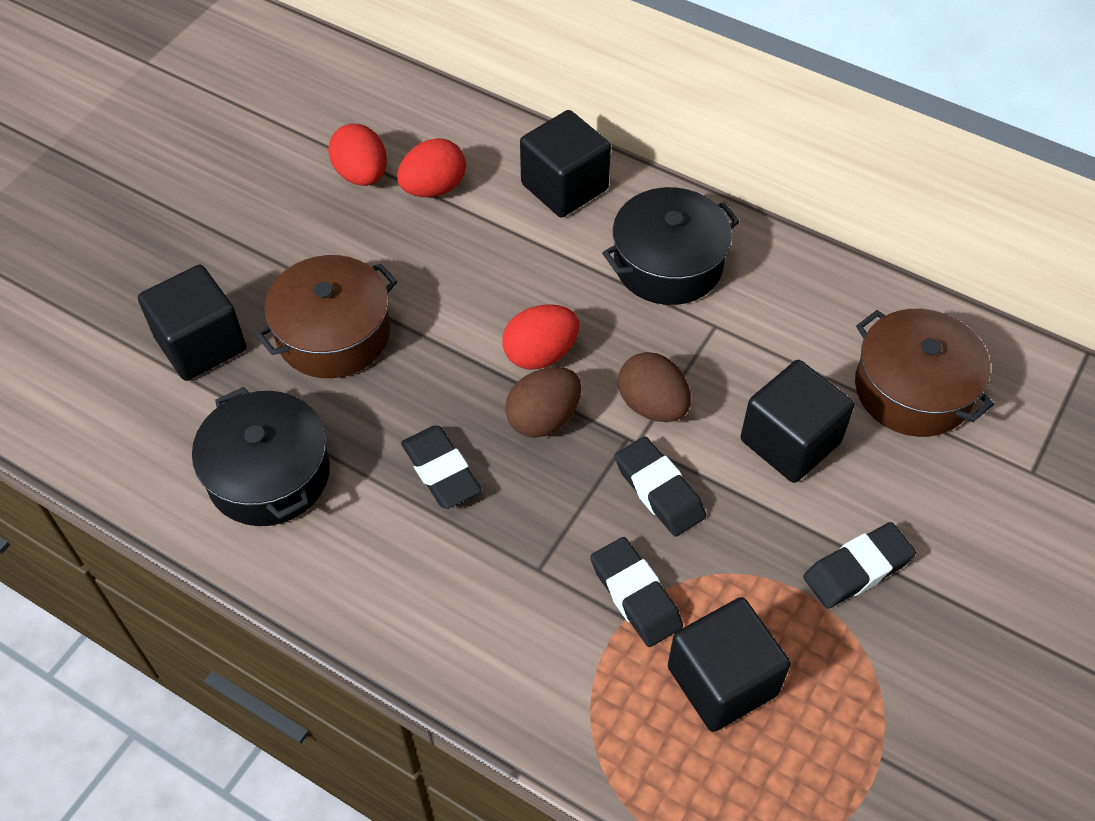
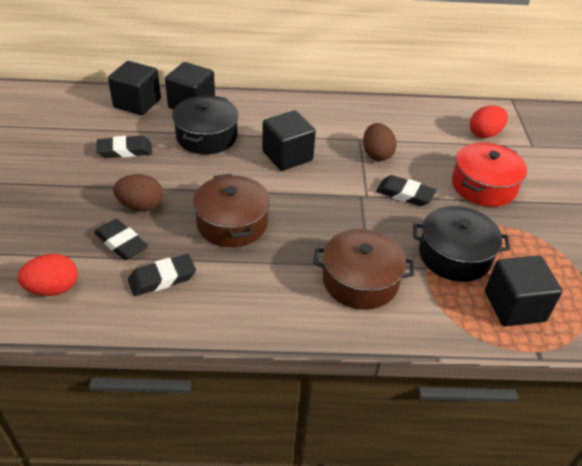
red egg: 3 -> 2
red pot: 0 -> 1

